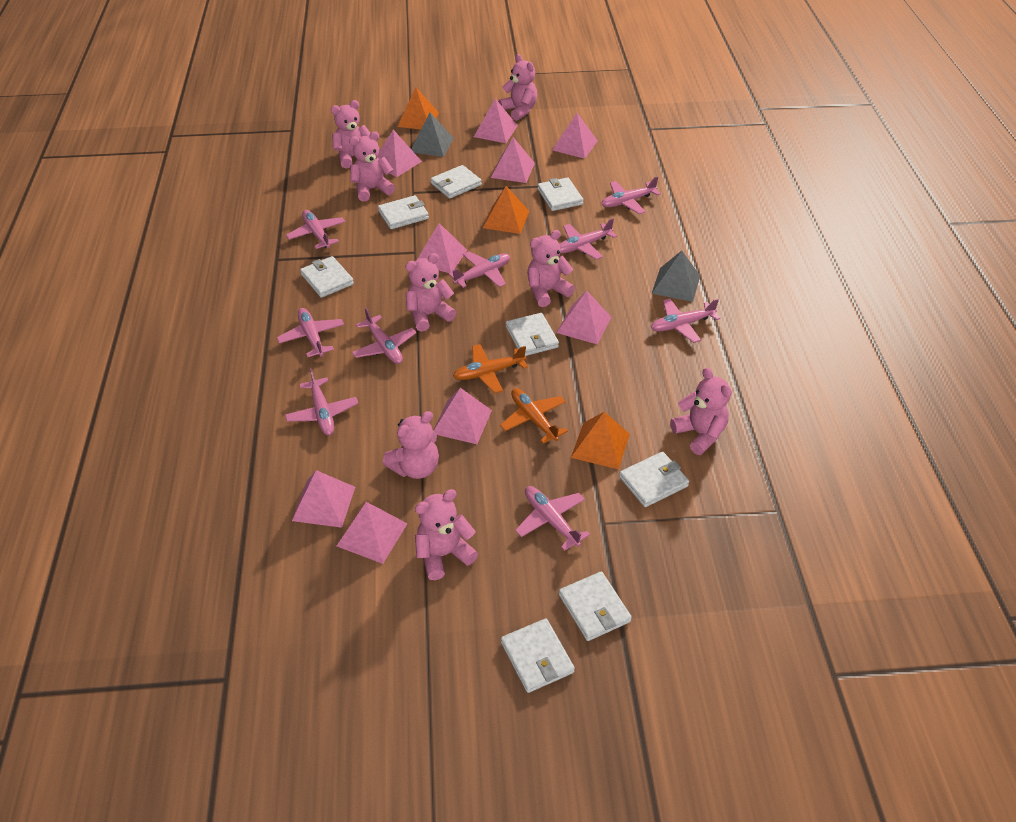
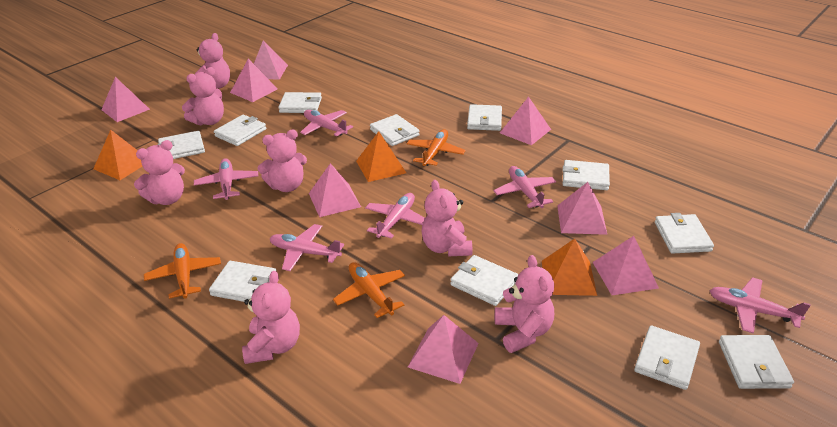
grey pyramid: 2 -> 0
orange plane: 2 -> 3
pink plane: 9 -> 6
pink pyramid: 9 -> 8
pink teddy bear: 8 -> 7
white wallet: 8 -> 11

